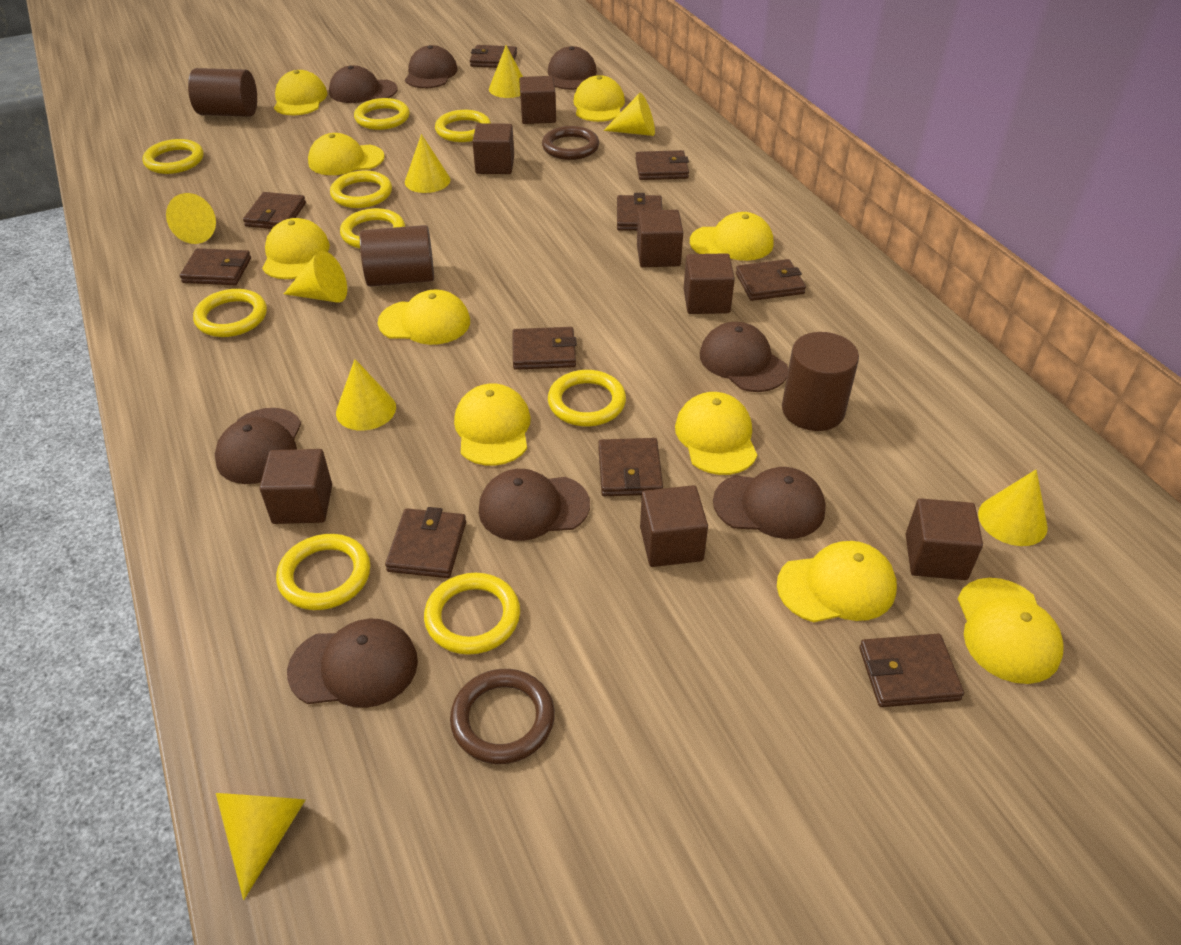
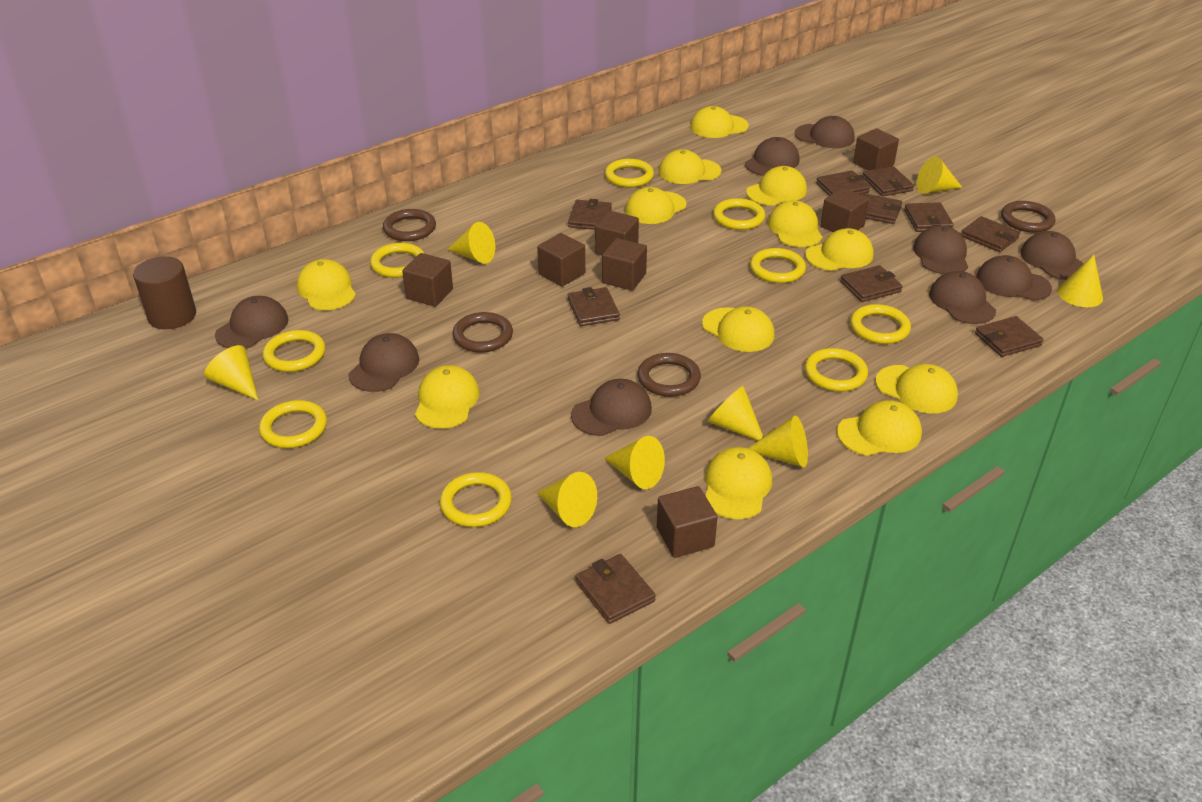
brown cap: 8 -> 9
brown cylinder: 3 -> 1
brown ring: 2 -> 4
yellow cap: 10 -> 12

